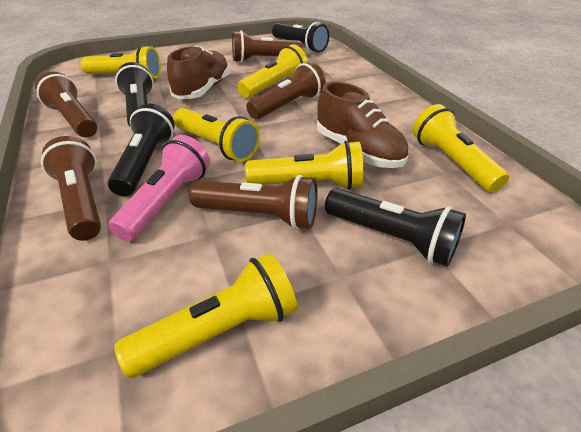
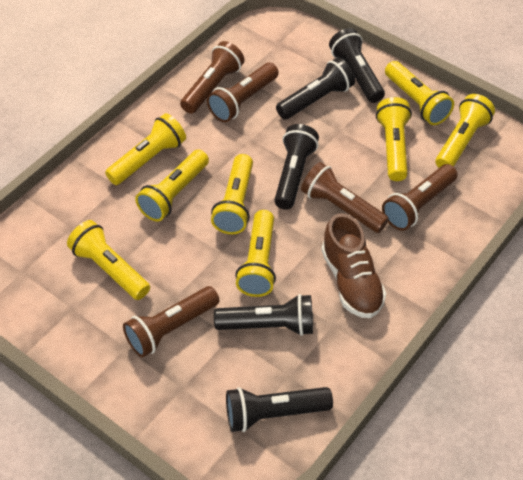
black flashlight: 4 -> 5
brown shoe: 2 -> 1
pink flashlight: 1 -> 0
yellow flashlight: 6 -> 8

